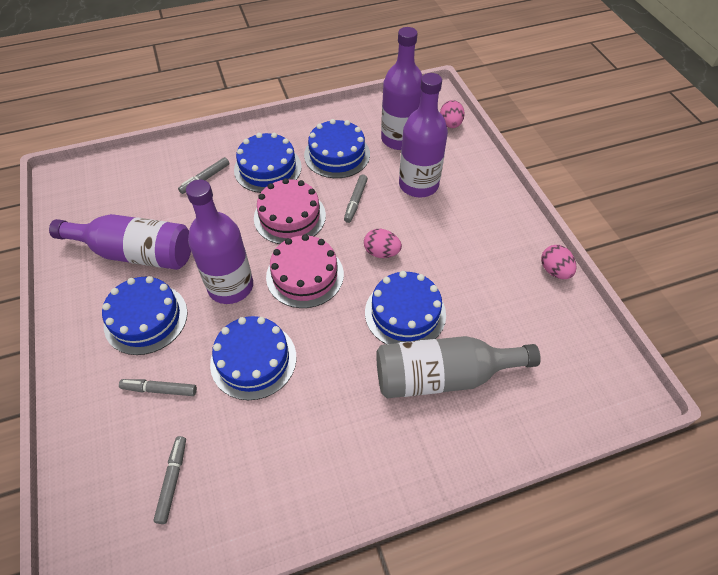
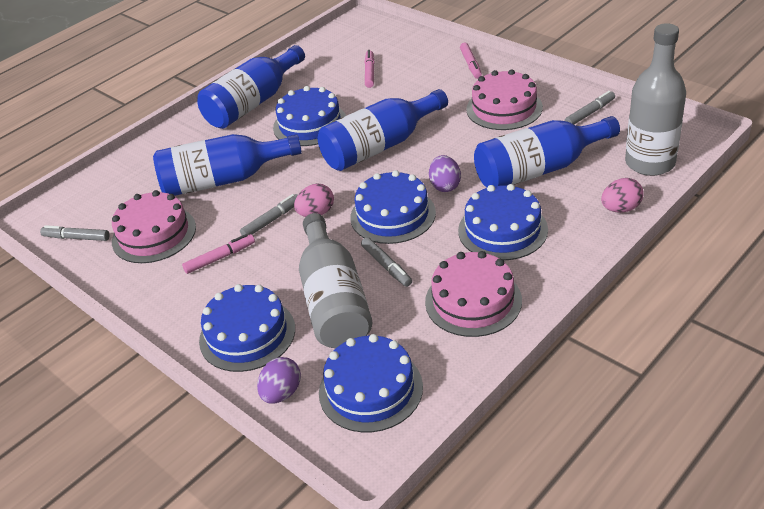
blue bottle: 0 -> 4
grey bottle: 1 -> 2
pink cake: 2 -> 3
pink egg: 3 -> 2
pink marker: 0 -> 3
purple bottle: 4 -> 0
purple egg: 0 -> 2

